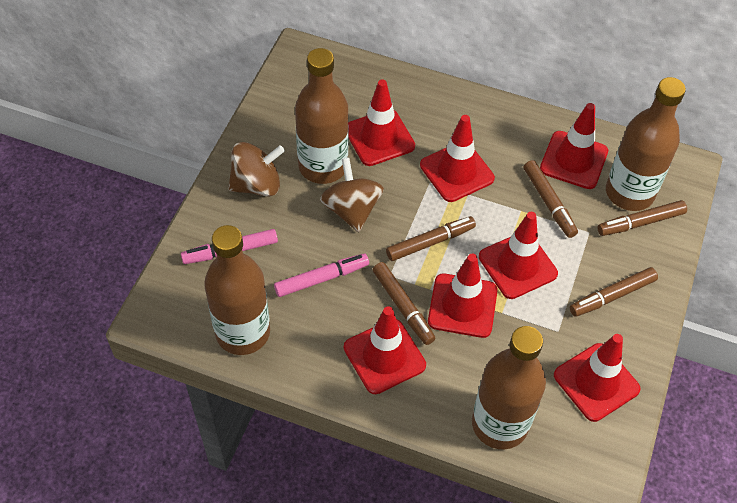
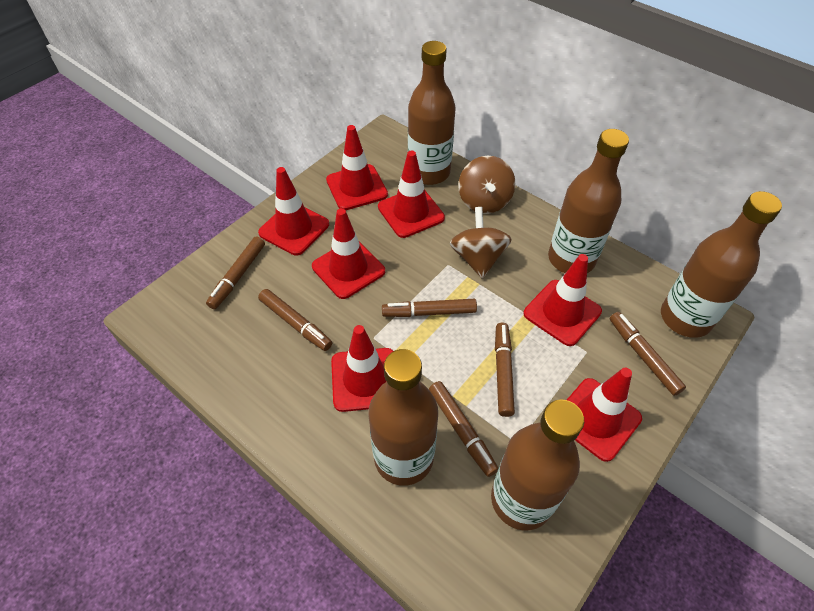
brown bottle: 4 -> 5
brown marker: 5 -> 6
pink marker: 2 -> 0

